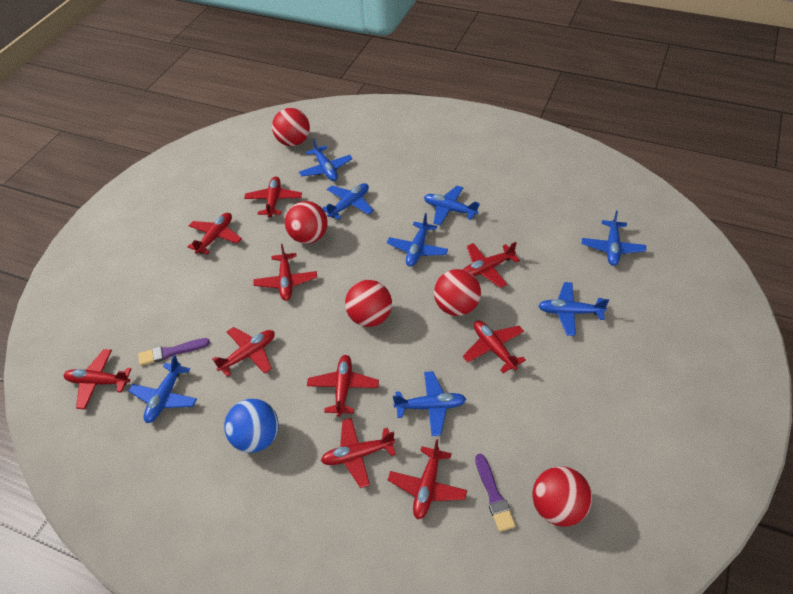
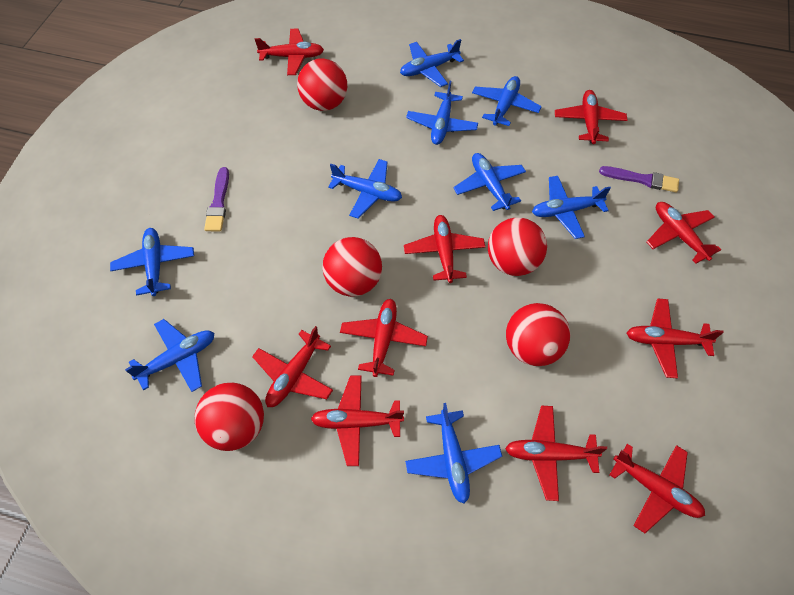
blue ball: 1 -> 0
blue plane: 8 -> 9

